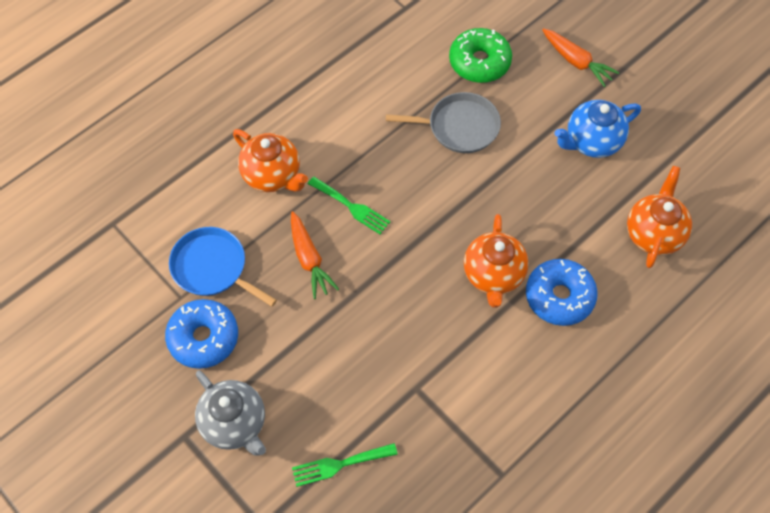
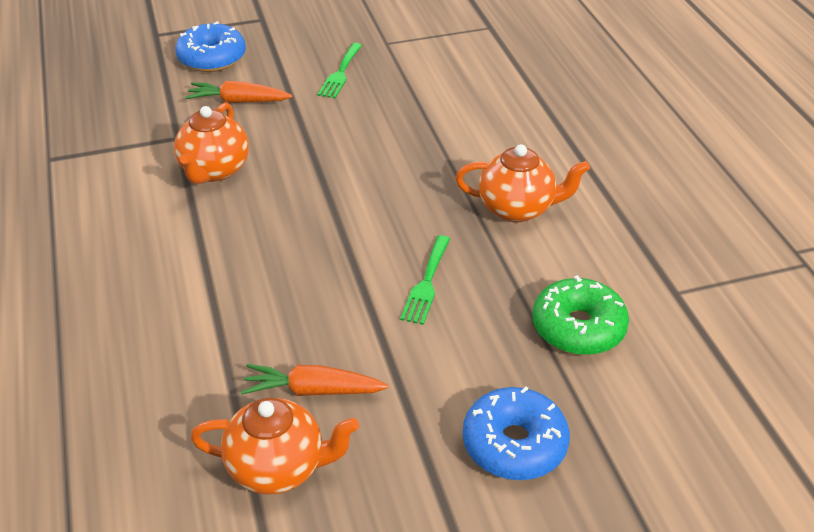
blue pan: 1 -> 0
blue teapot: 1 -> 0
grey pan: 1 -> 0
grey teapot: 1 -> 0

